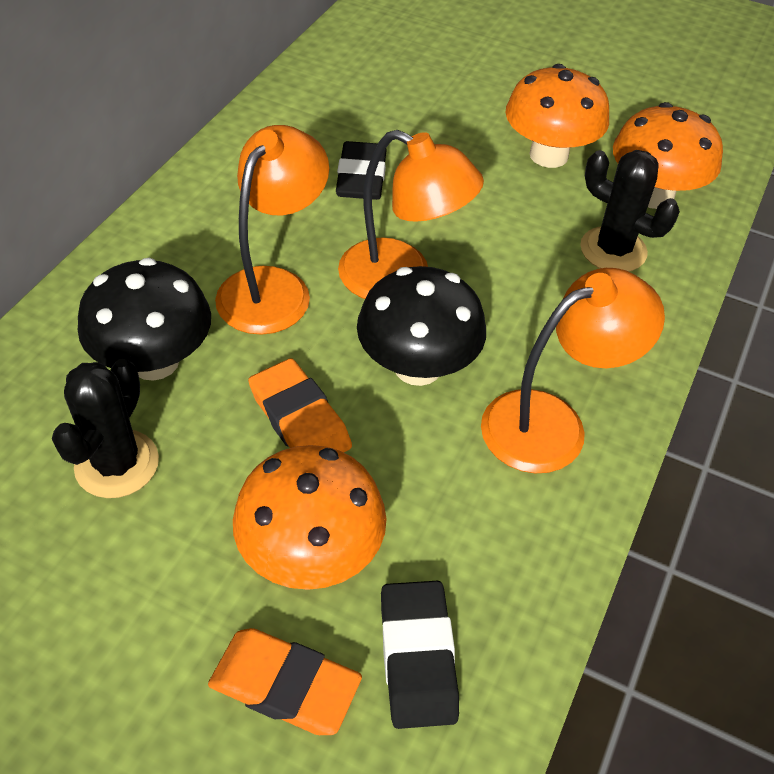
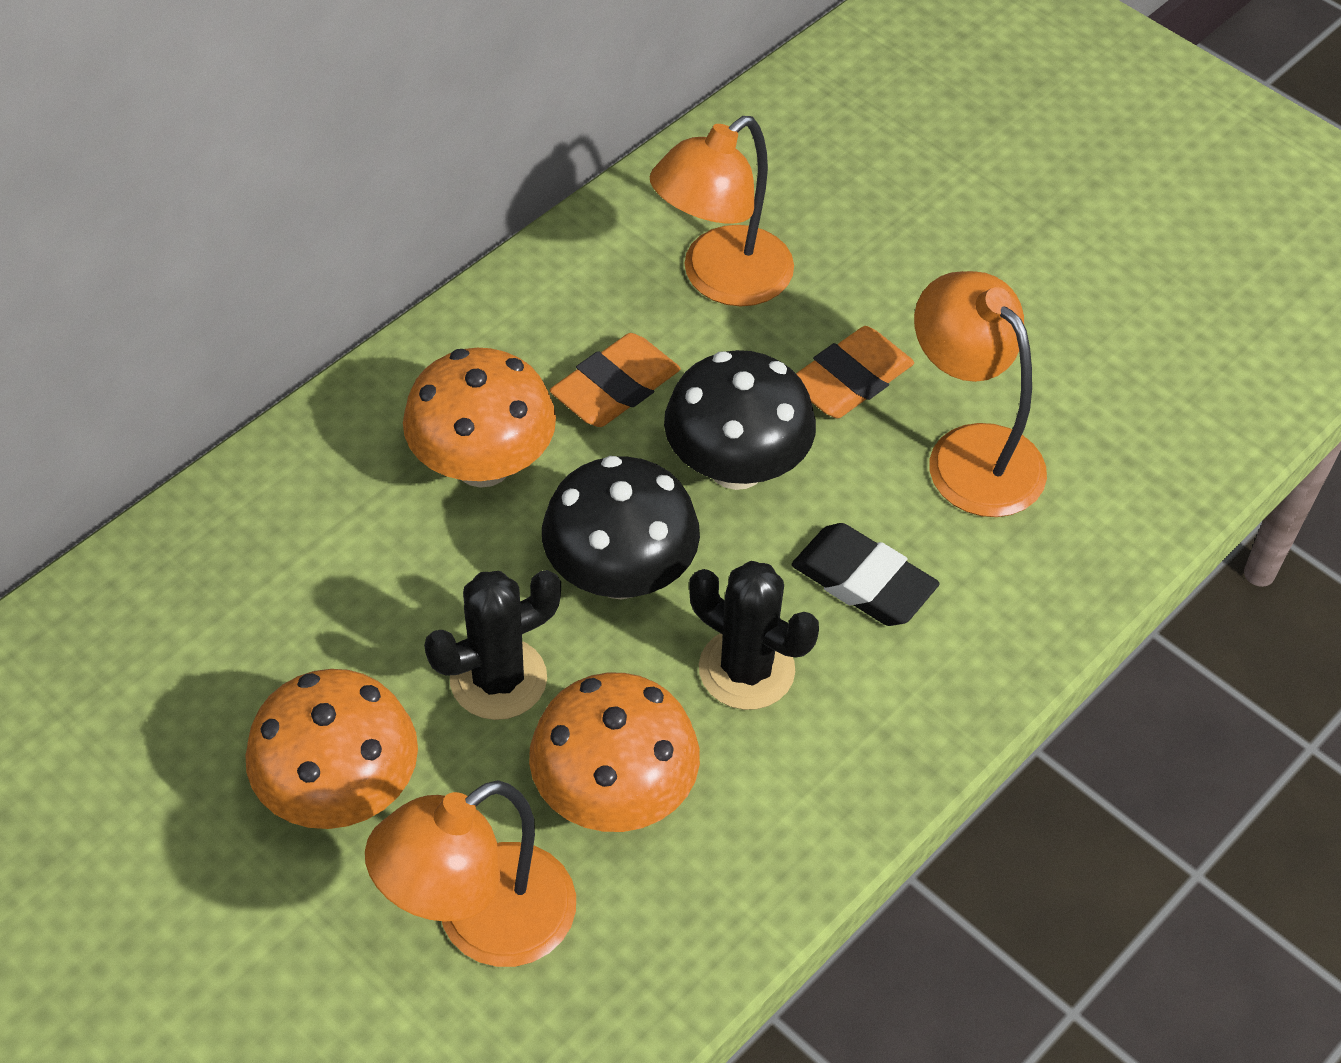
black eraser: 2 -> 1

